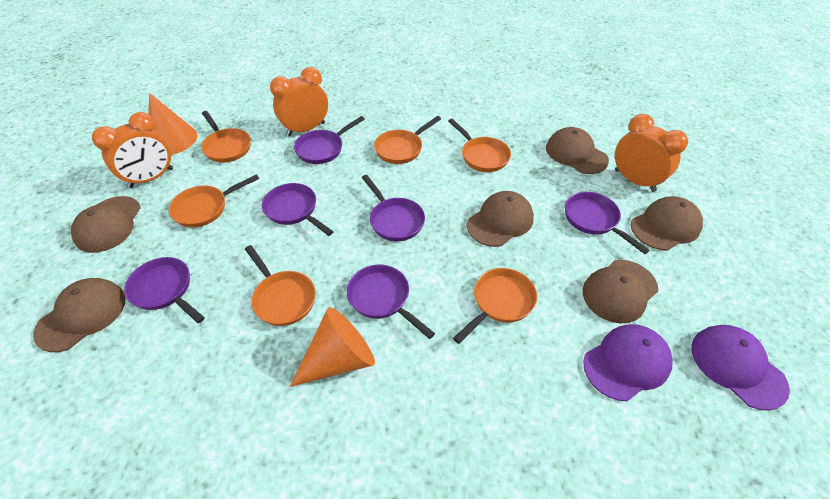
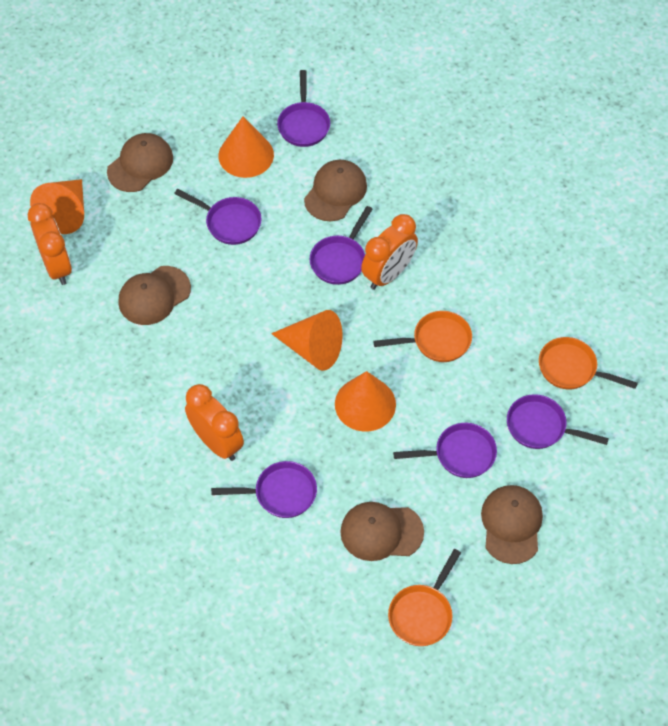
brown cap: 6 -> 5
orange cone: 2 -> 4
orange pan: 6 -> 3
purple cap: 2 -> 0

